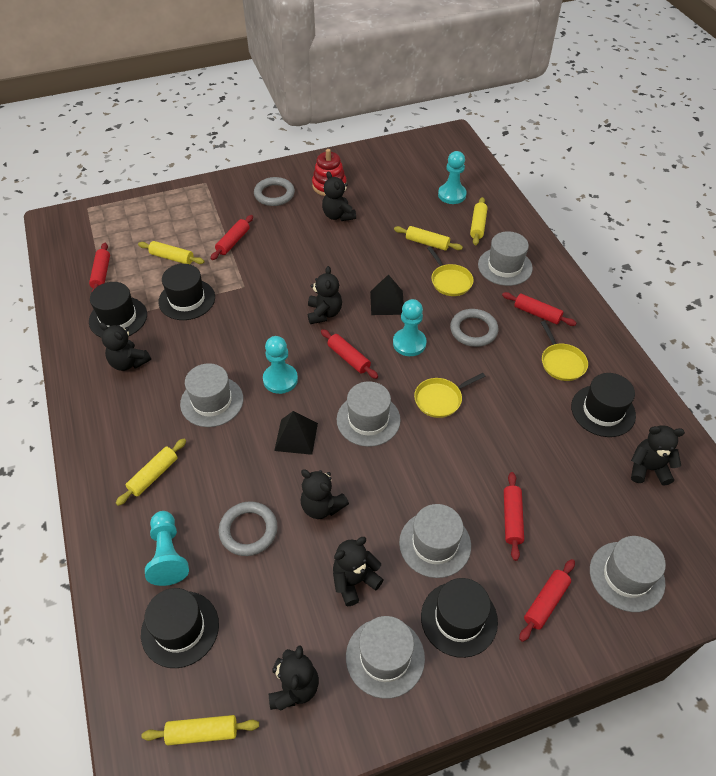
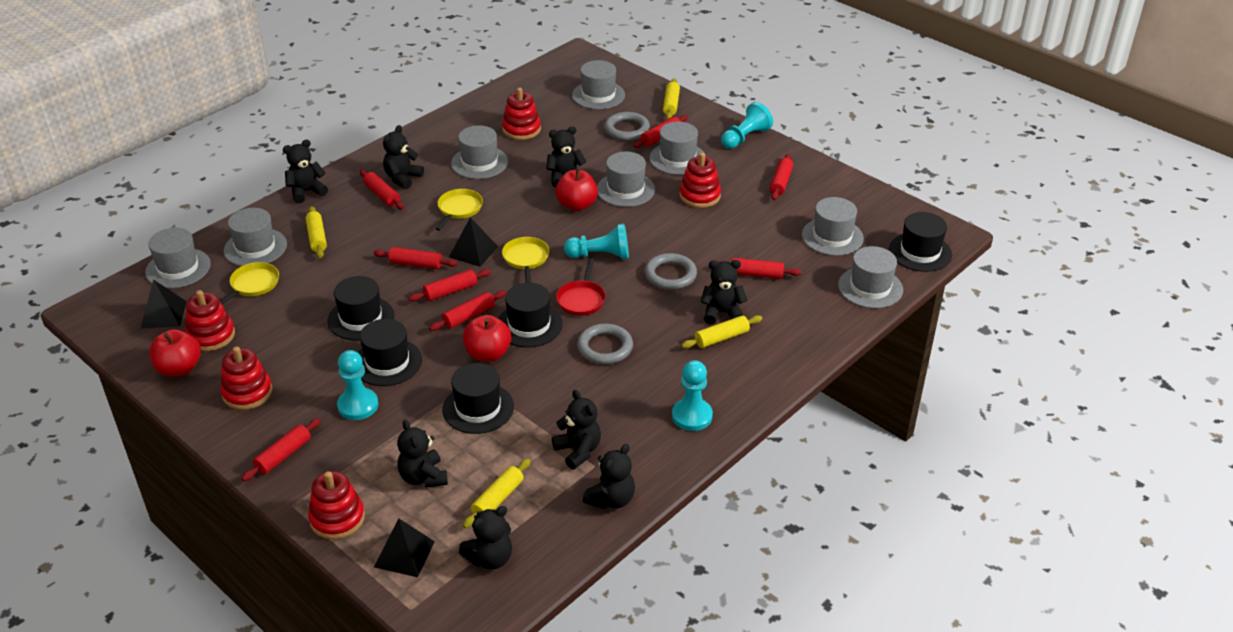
black pyramid: 2 -> 3
black teddy bear: 7 -> 8
grey hat: 6 -> 8
red apple: 0 -> 3
red pan: 0 -> 1
red rolling pin: 6 -> 8
red stacking toy: 1 -> 5
yellow rolling pin: 5 -> 4

